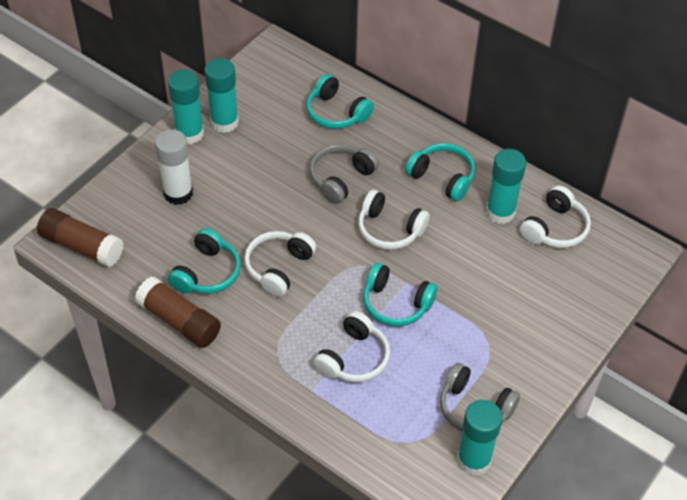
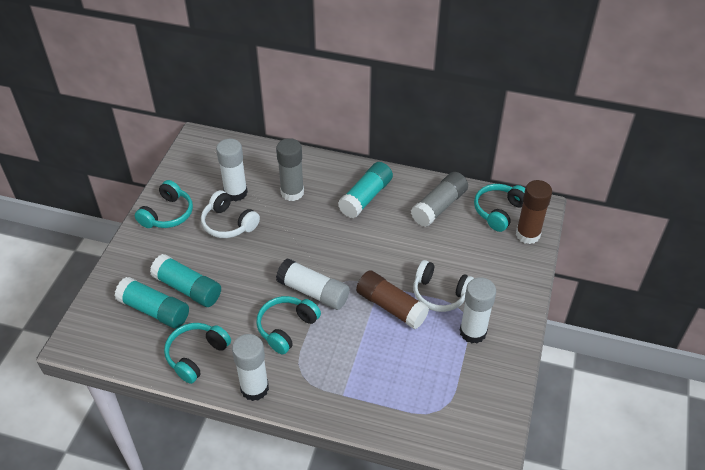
grey glue stick: 0 -> 2
grey headphones: 2 -> 0
turquoise glue stick: 4 -> 3
white glue stick: 1 -> 4
white headphones: 4 -> 2

